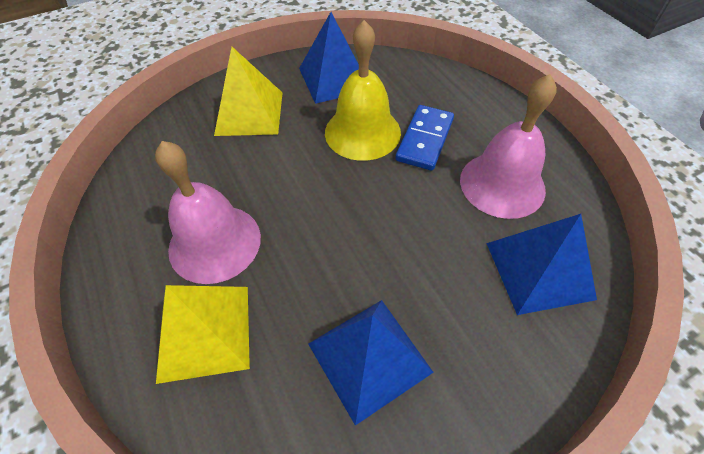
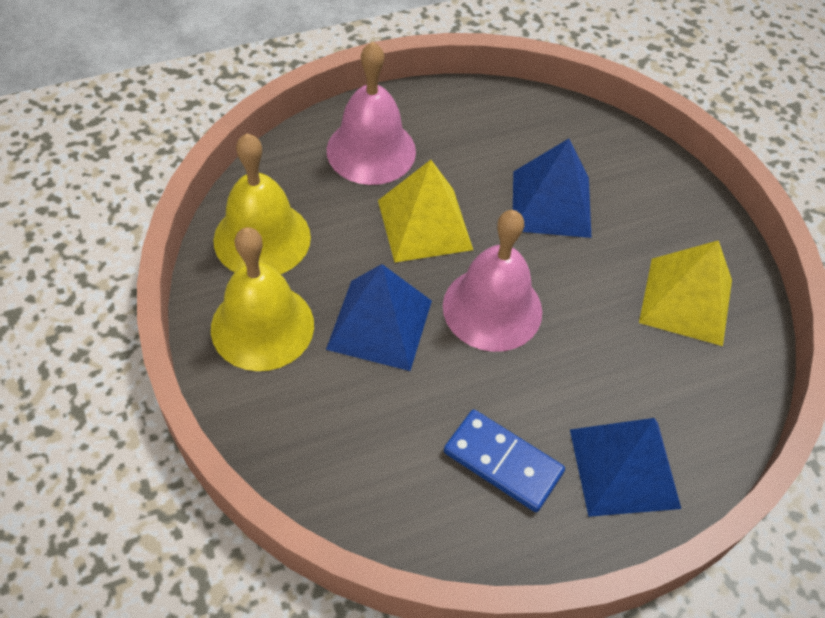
yellow bell: 1 -> 2

